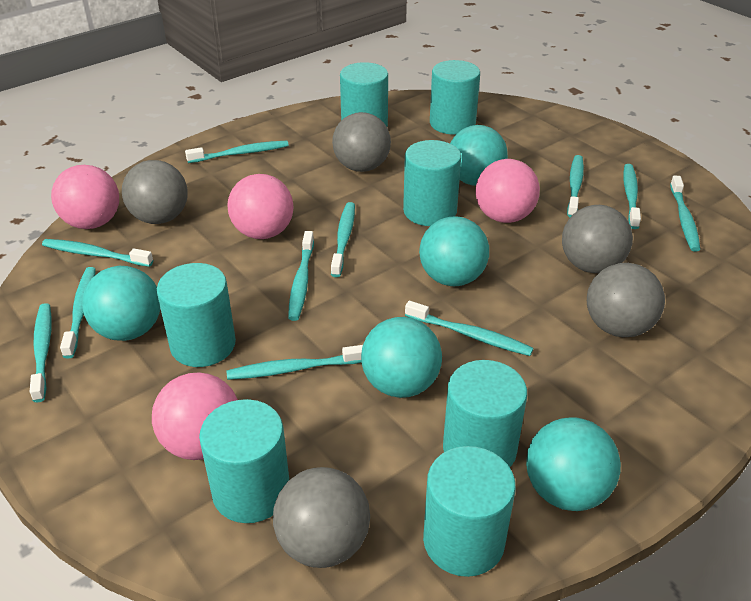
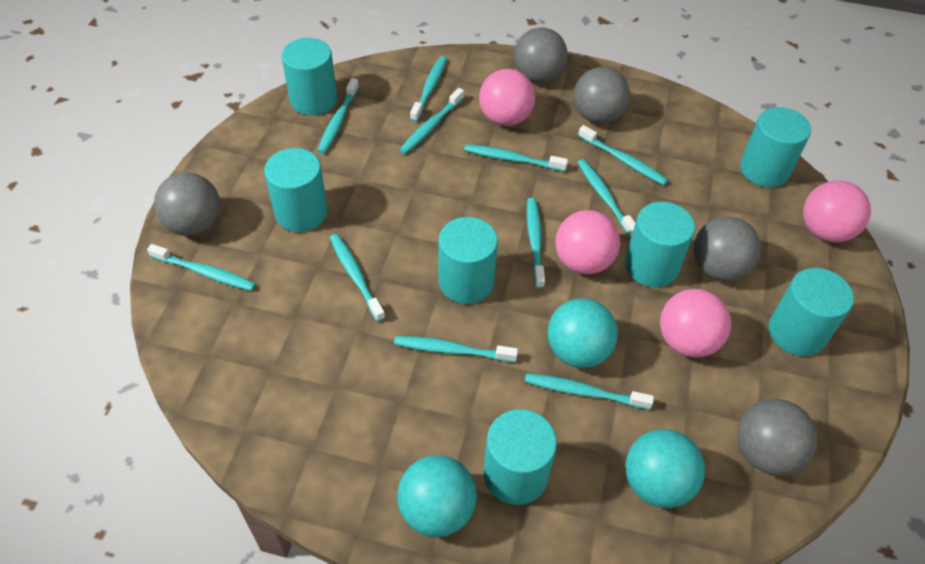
turquoise ball: 5 -> 3

